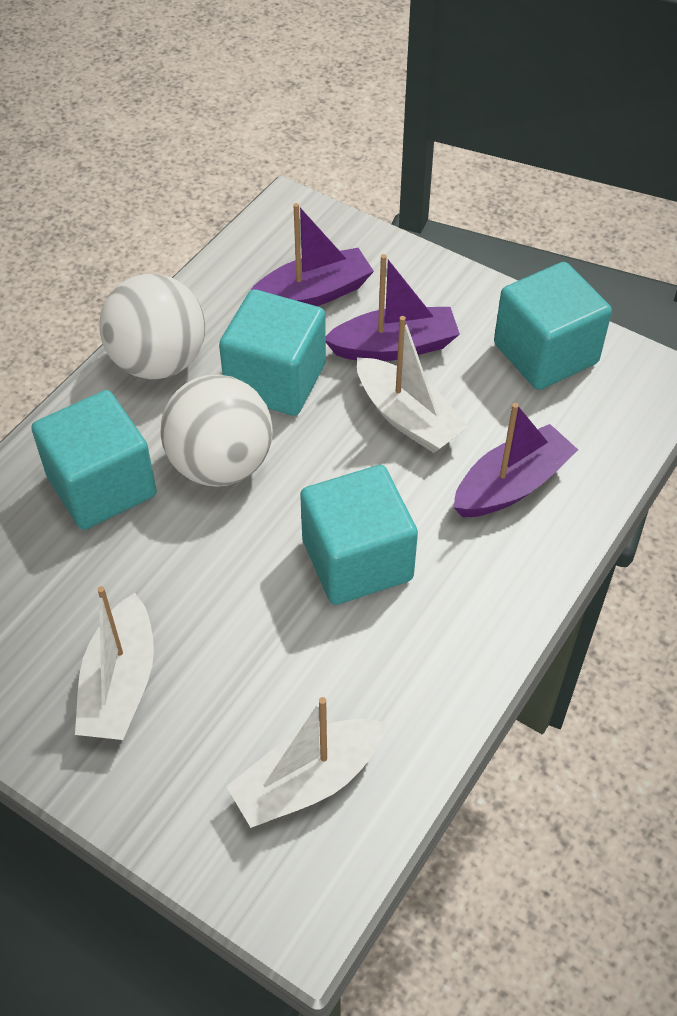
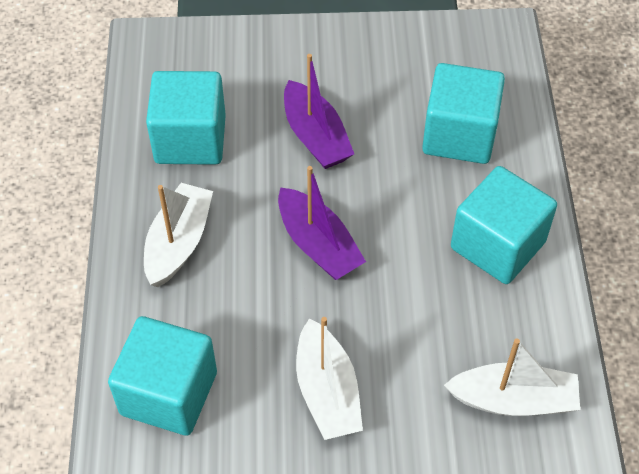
purple boat: 3 -> 2
white ball: 2 -> 0

